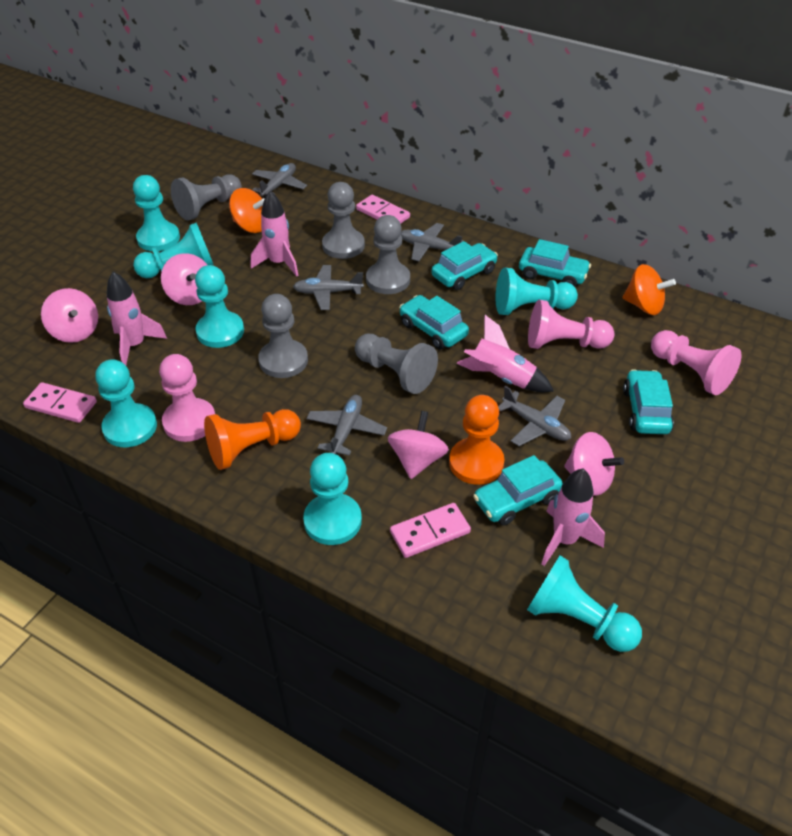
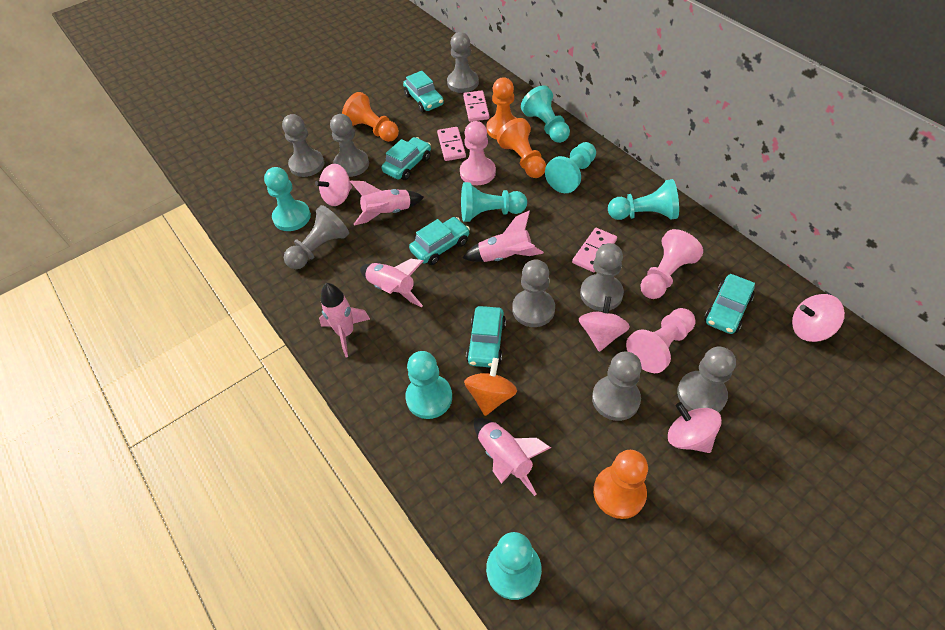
grey pawn: 5 -> 8
grey plane: 5 -> 0
orange pawn: 2 -> 4
orange spinning top: 2 -> 1
pink rocket: 4 -> 5

